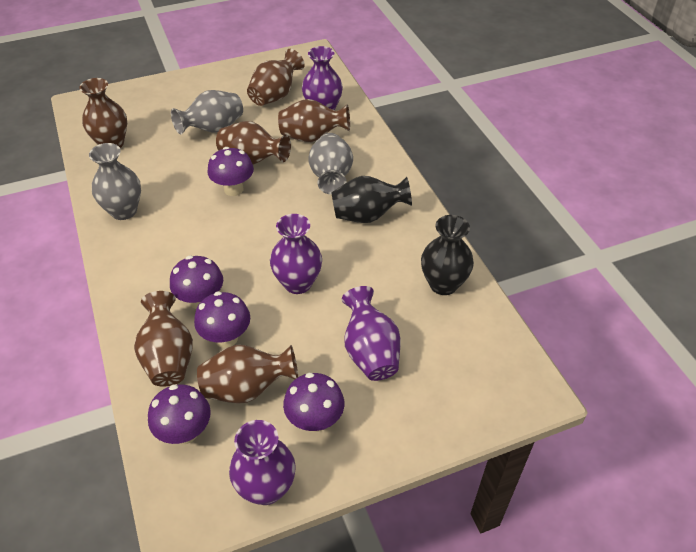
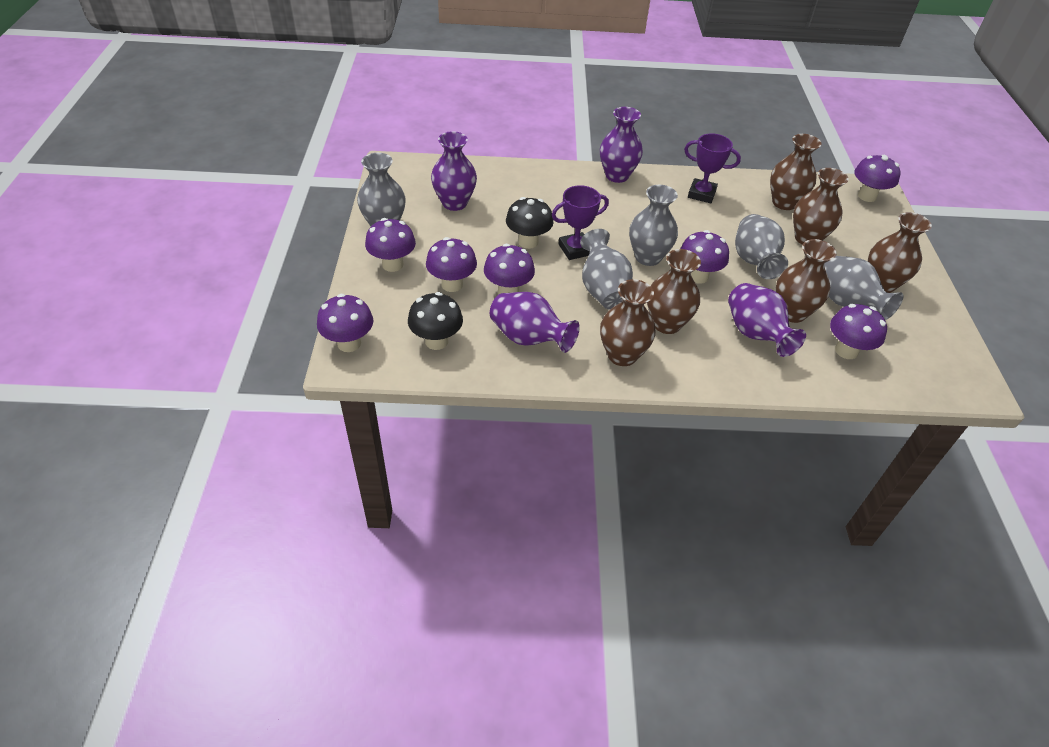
black mushroom: 0 -> 2
black vase: 2 -> 0
grey vase: 3 -> 5
purple mushroom: 5 -> 7
purple trophy: 0 -> 2

